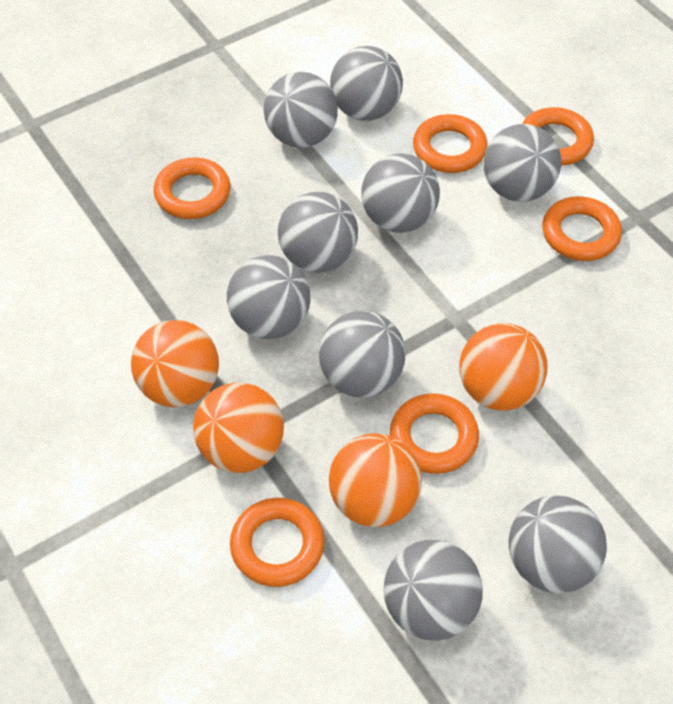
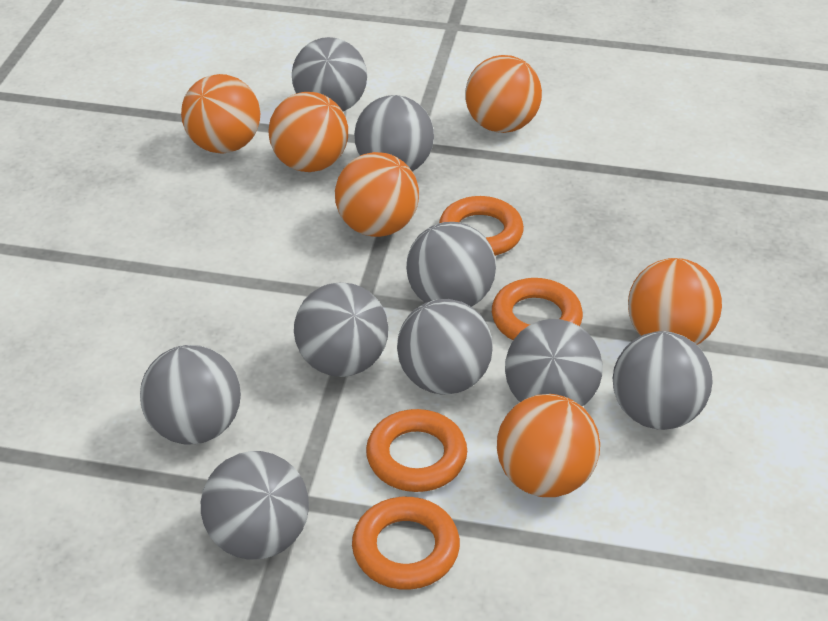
orange ball: 4 -> 6
orange ring: 6 -> 4

